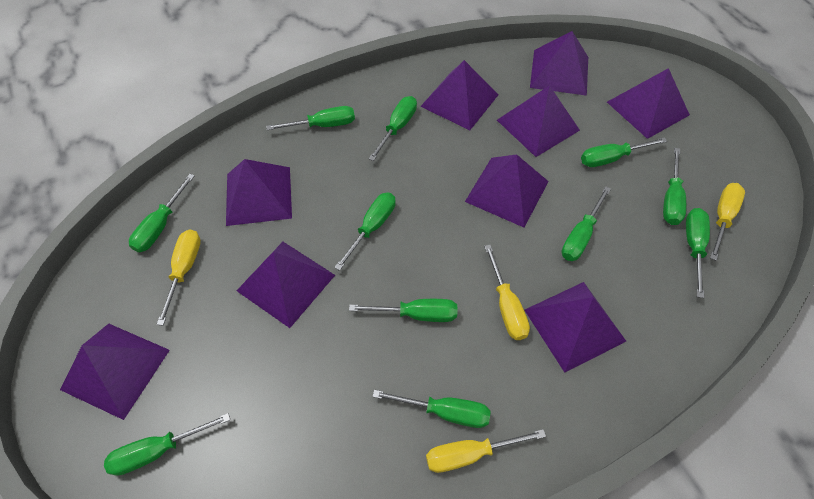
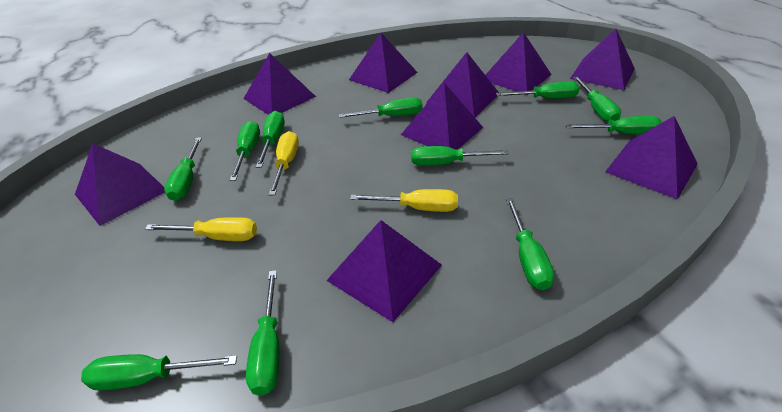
yellow screwdriver: 4 -> 3

